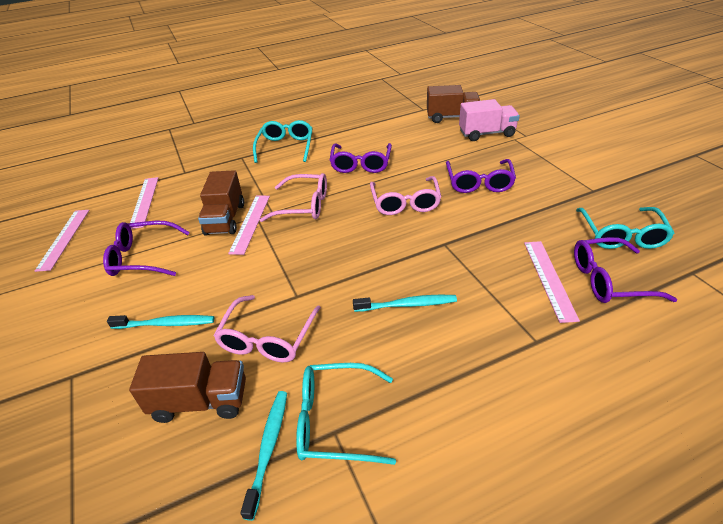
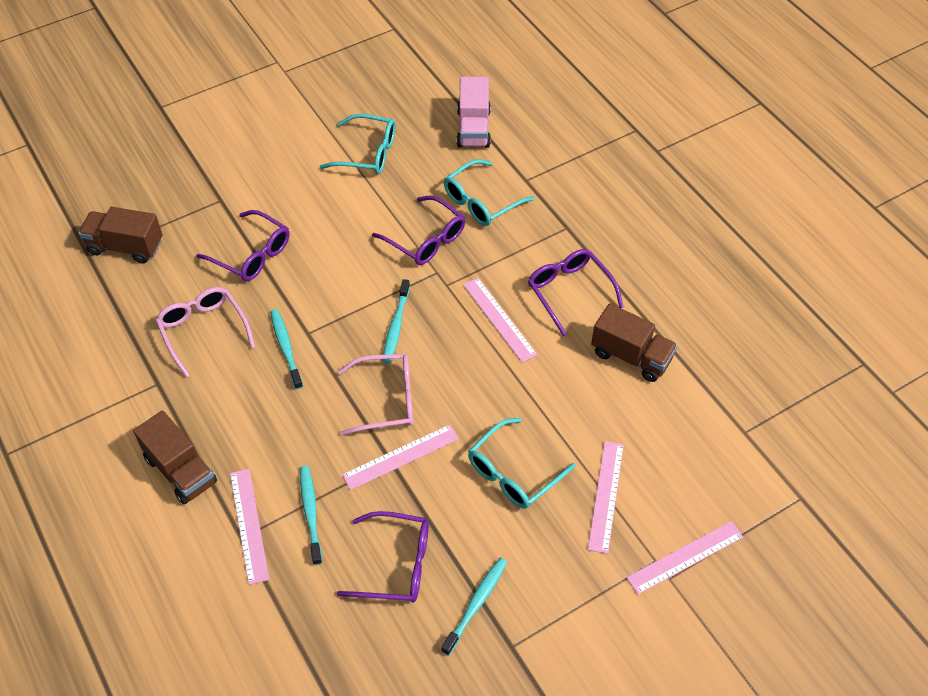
pink glasses: 3 -> 2
pink ruler: 4 -> 5
turquoise toothbrush: 3 -> 4

